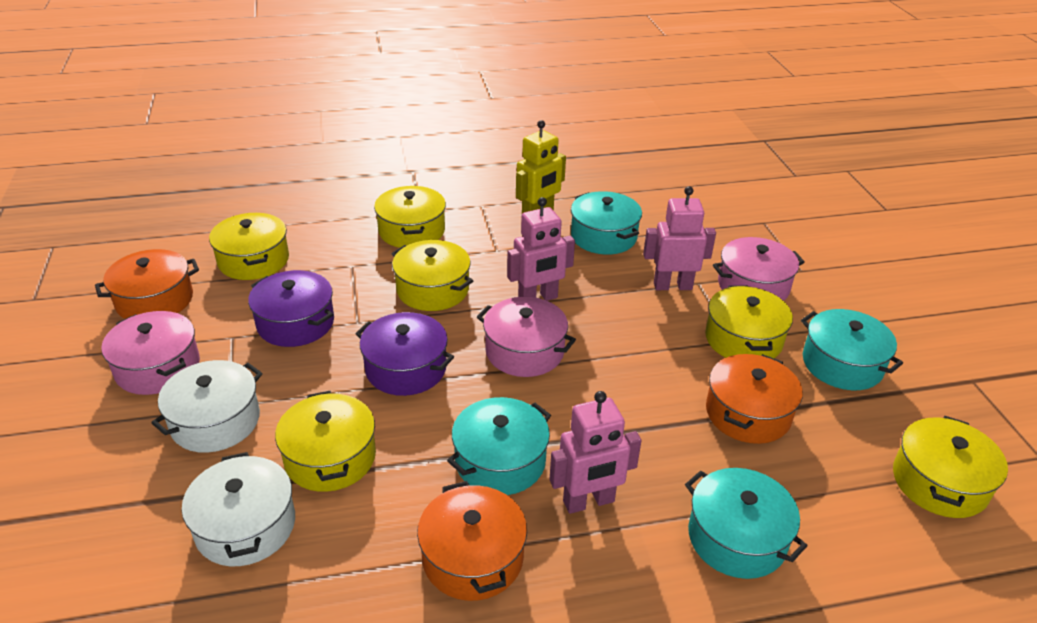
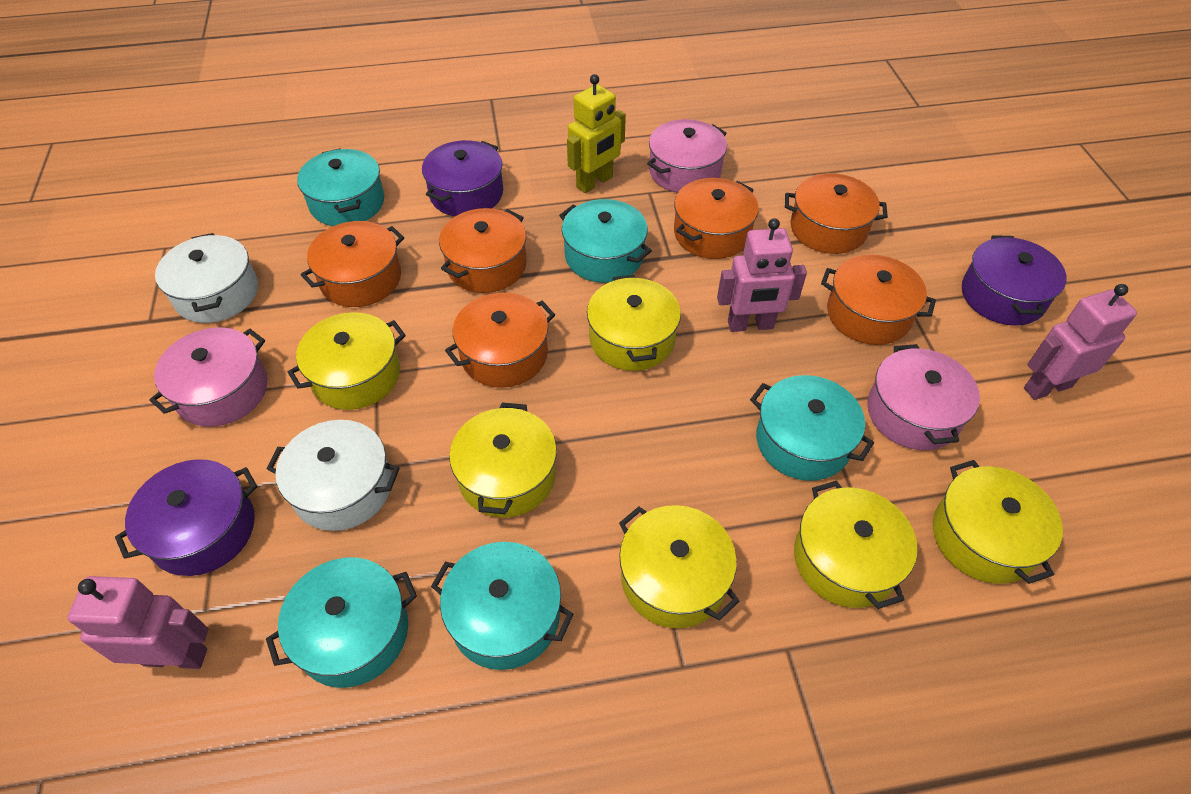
orange pot: 3 -> 6
purple pot: 2 -> 3
turquoise pot: 4 -> 5

